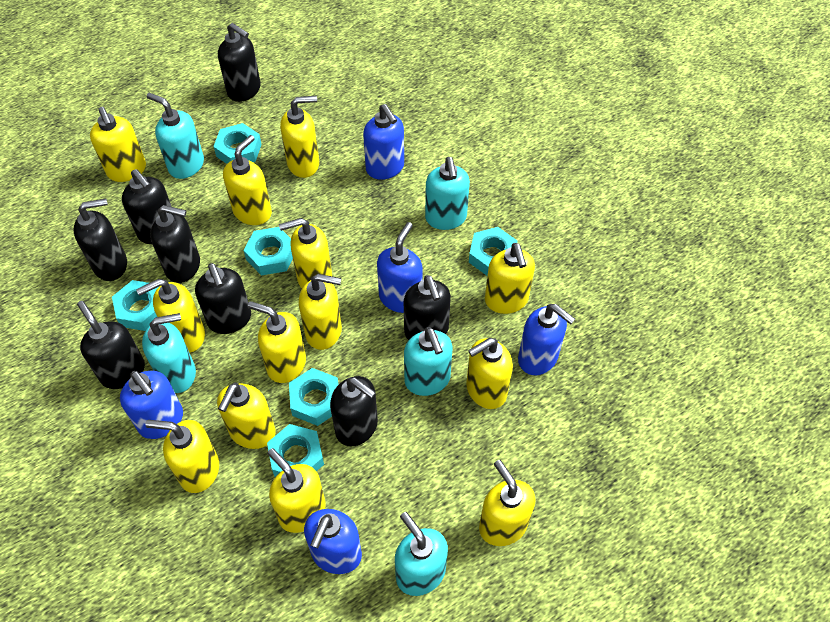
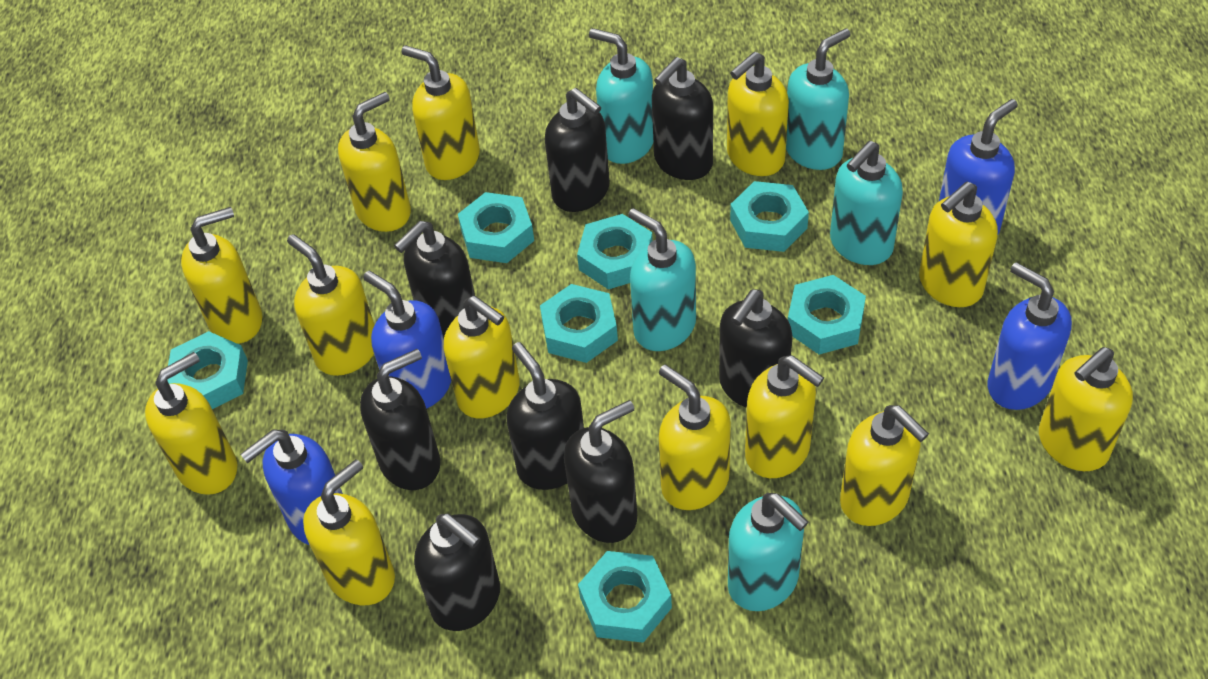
blue soap dispenser: 5 -> 4
turquoise nut: 6 -> 7

